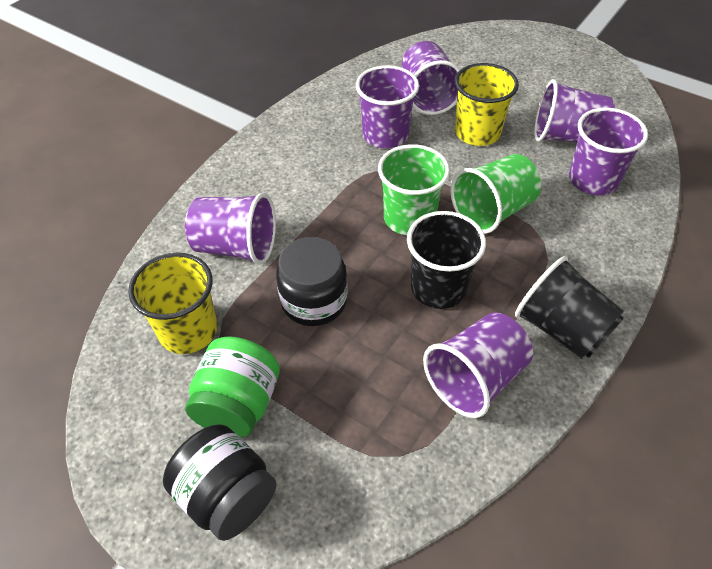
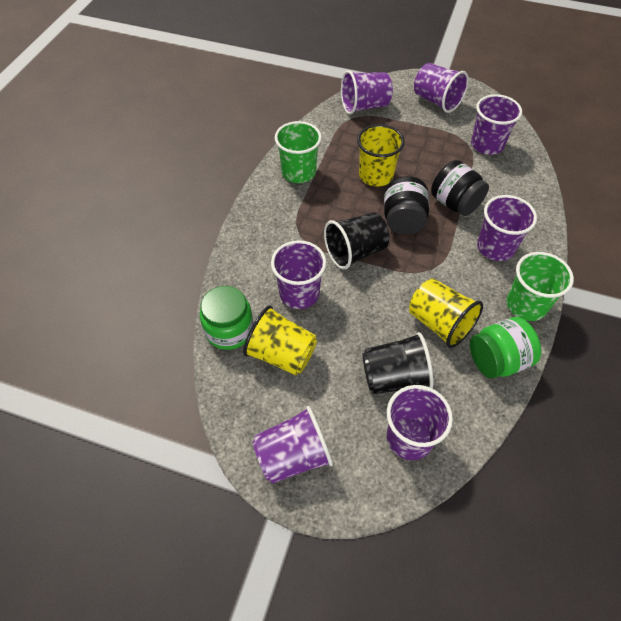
green jar: 1 -> 2
purple cup: 6 -> 7
yellow cup: 2 -> 3

